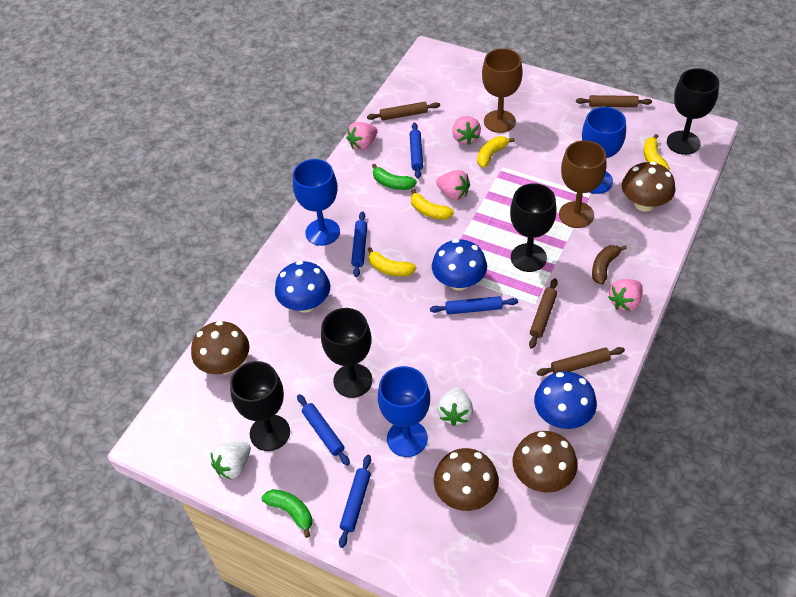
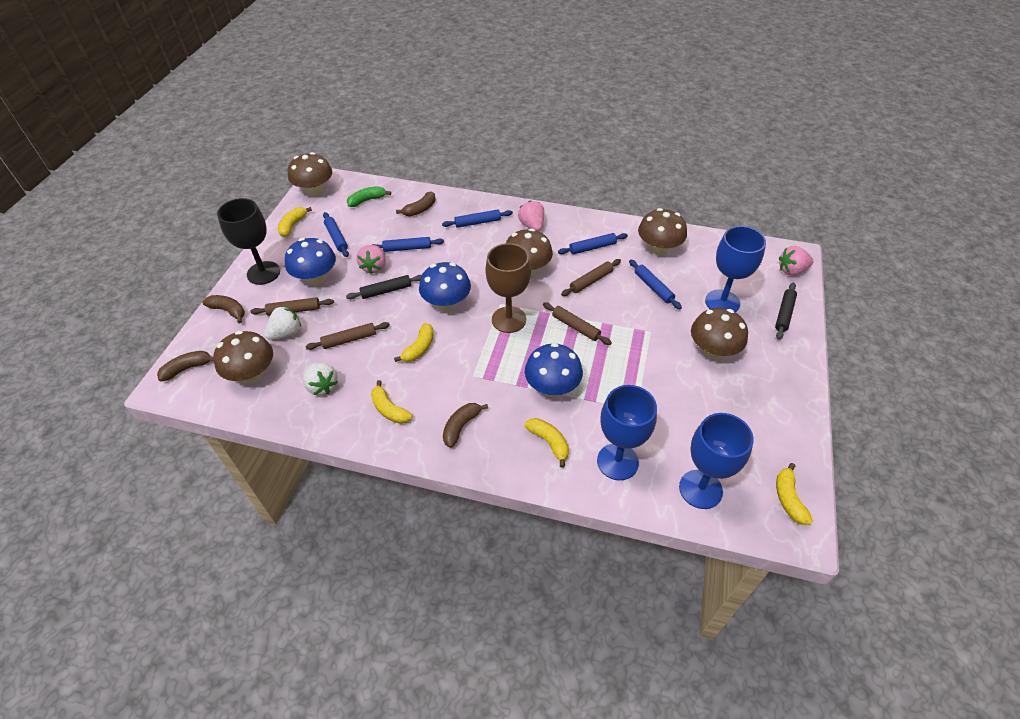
black goblet: 4 -> 1
black rolling pin: 0 -> 2
brown banana: 1 -> 4
brown goblet: 2 -> 1
brown mushroom: 4 -> 5
green banana: 2 -> 1
pink strawberry: 4 -> 3
yellow banana: 4 -> 5

